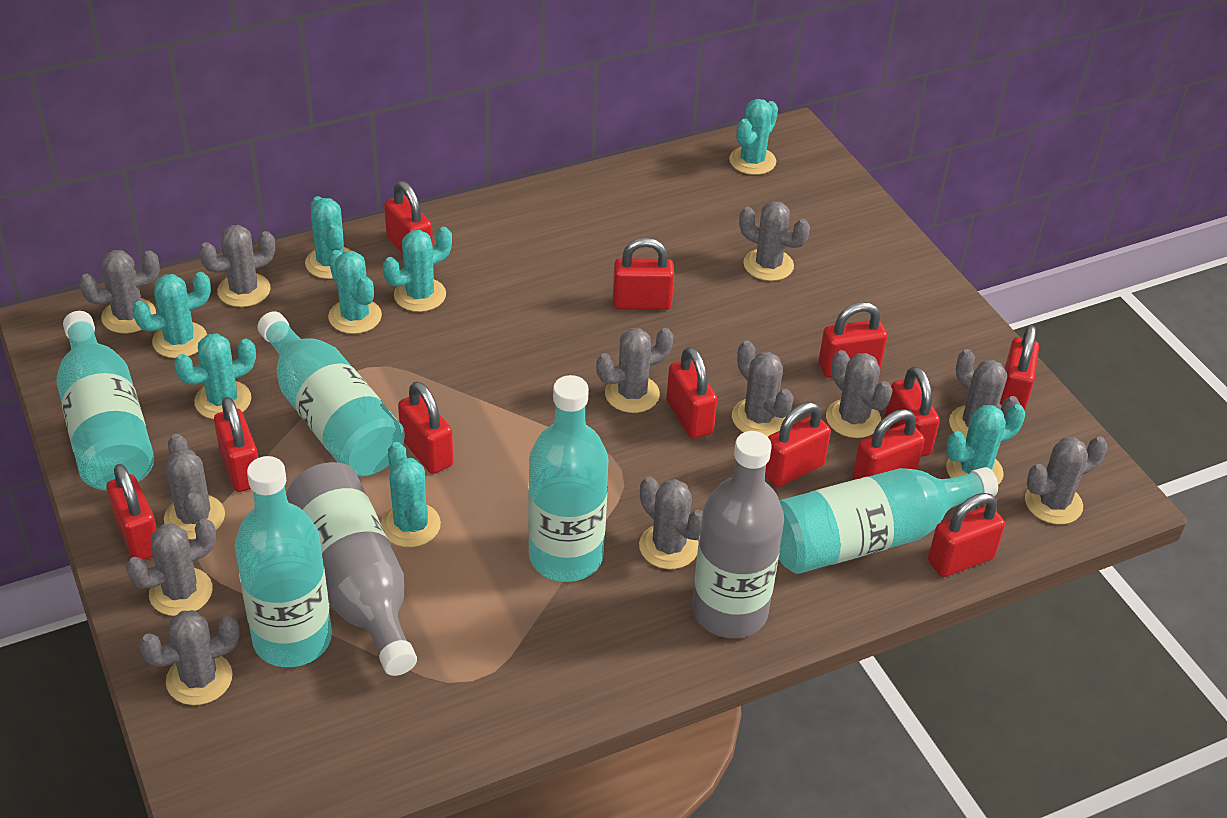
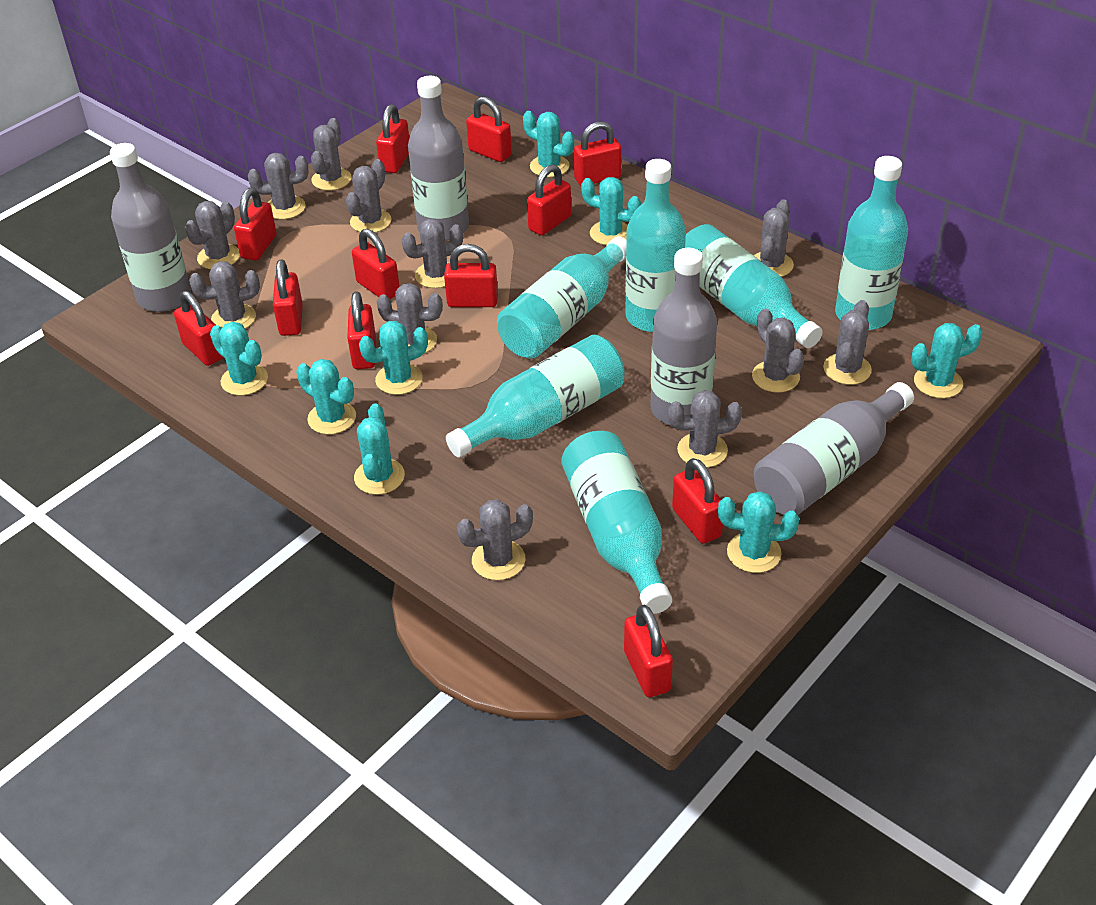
grey bottle: 2 -> 4
turquoise bottle: 5 -> 6

